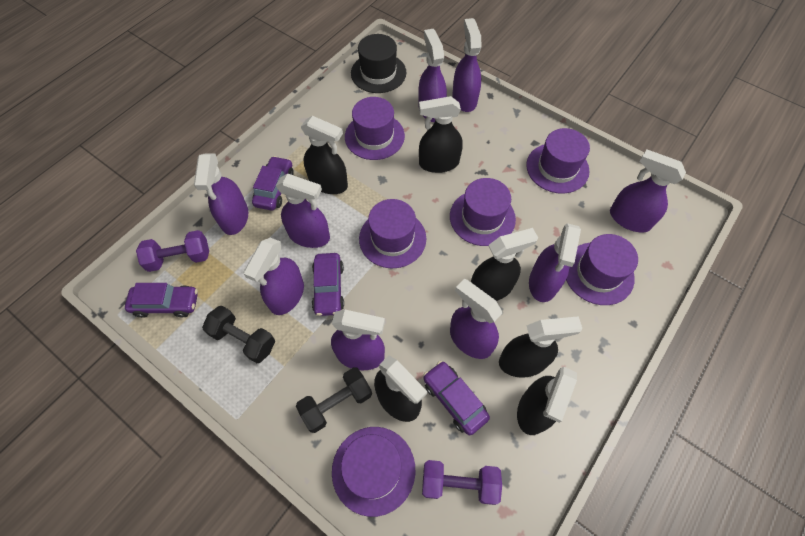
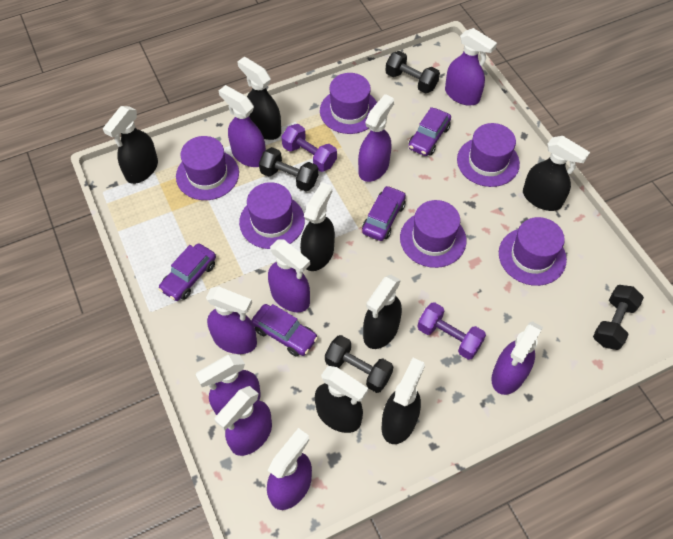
black dumbbell: 2 -> 4
black hat: 1 -> 0
black spray bottle: 6 -> 7

